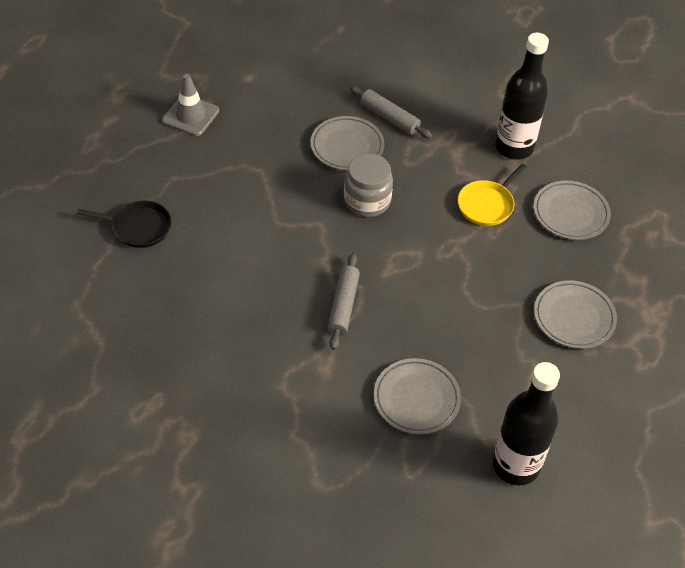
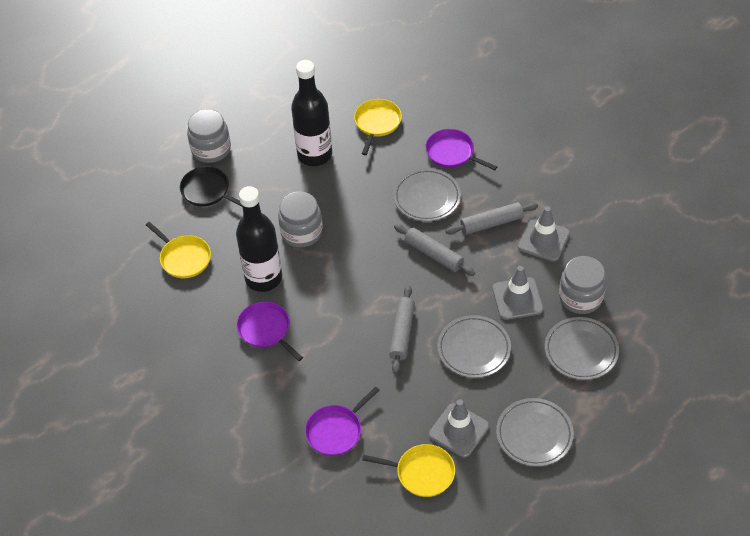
grey jar: 1 -> 3
grey rolling pin: 2 -> 3
grey traffic cone: 1 -> 3
purple pan: 0 -> 3
yellow pan: 1 -> 3

